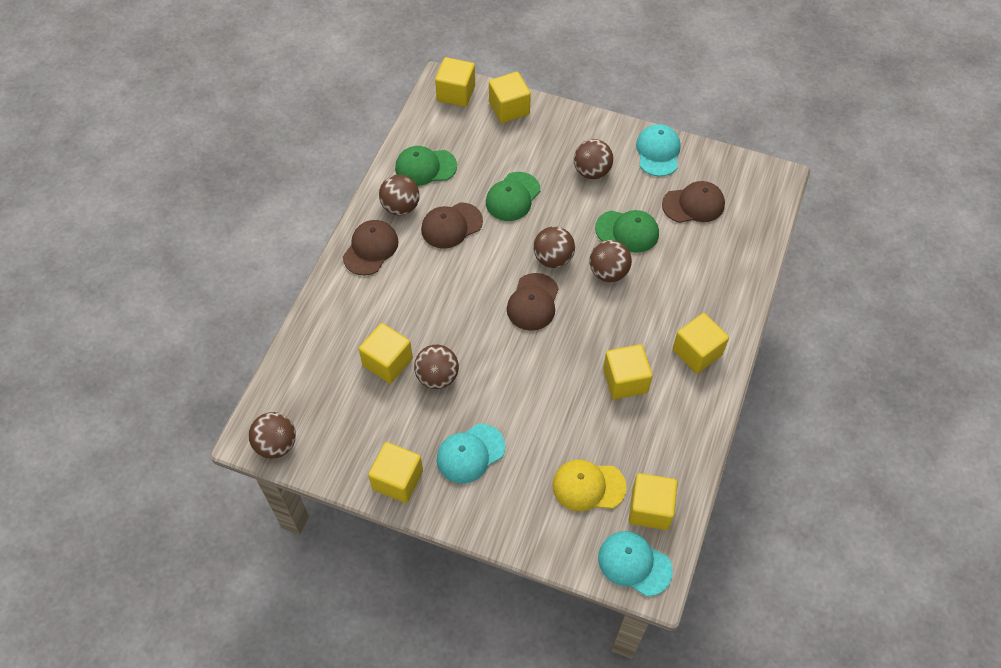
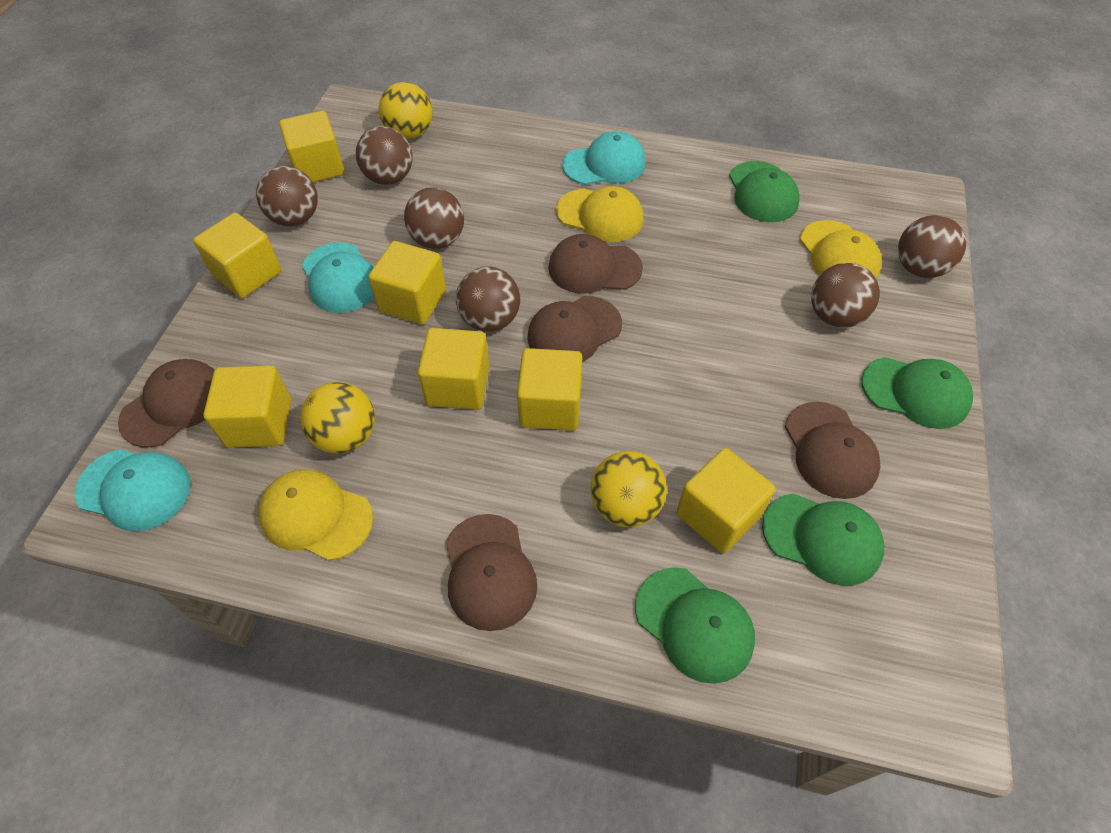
brown cap: 4 -> 5
green cap: 3 -> 4
yellow ball: 0 -> 3
yellow cap: 1 -> 3

